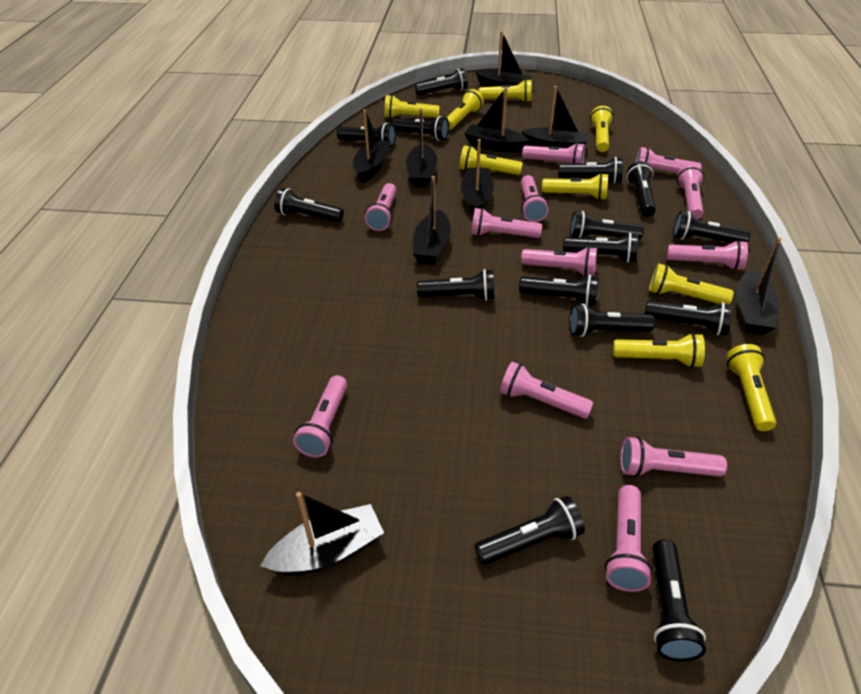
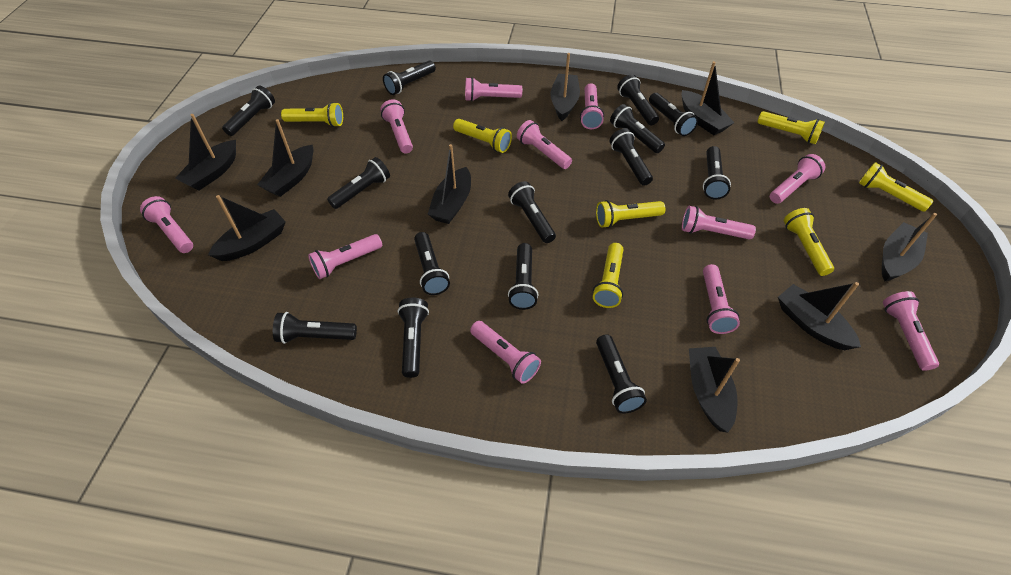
black flashlight: 15 -> 14
pink flashlight: 12 -> 11
yellow flashlight: 9 -> 7

